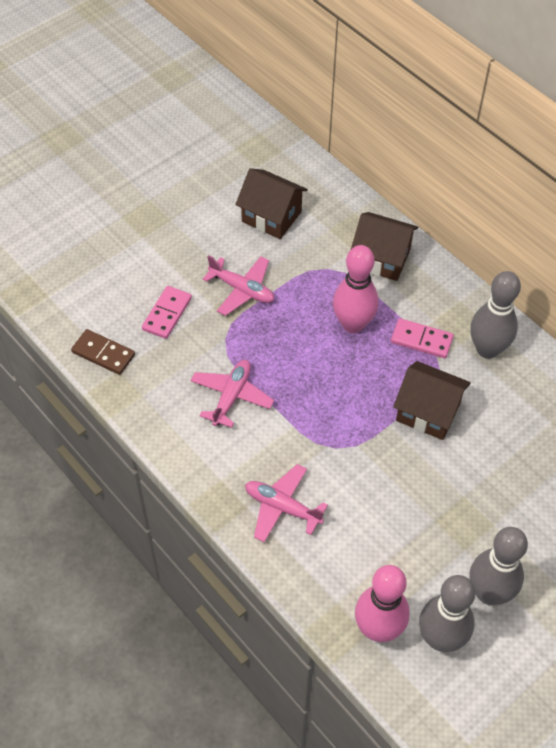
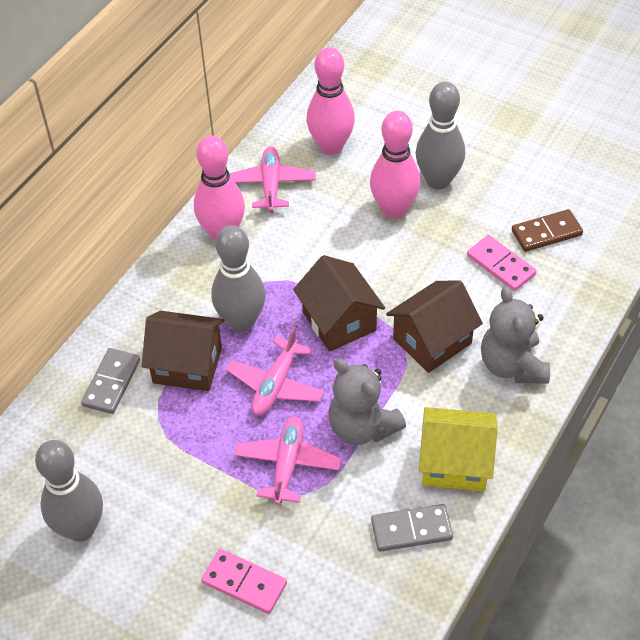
grey domino: 0 -> 2
grey teddy bear: 0 -> 2
pink bowling pin: 2 -> 3
yellow house: 0 -> 1

